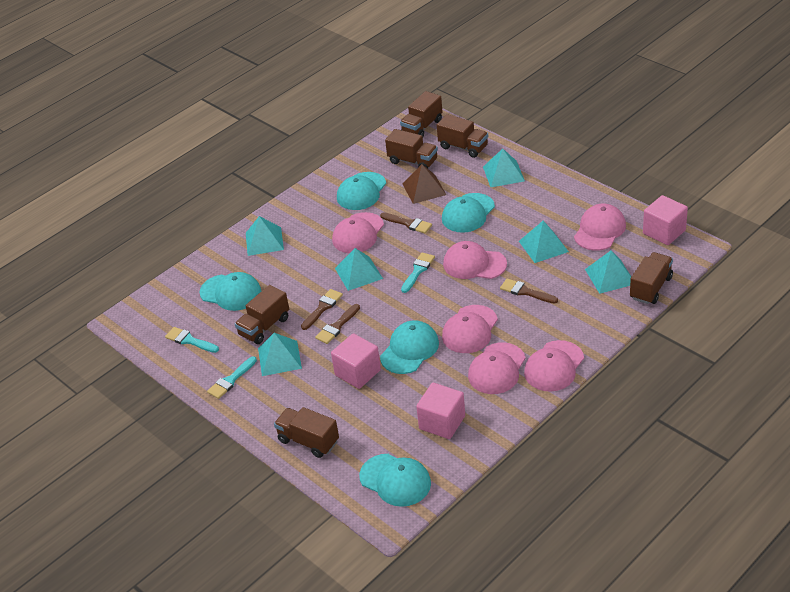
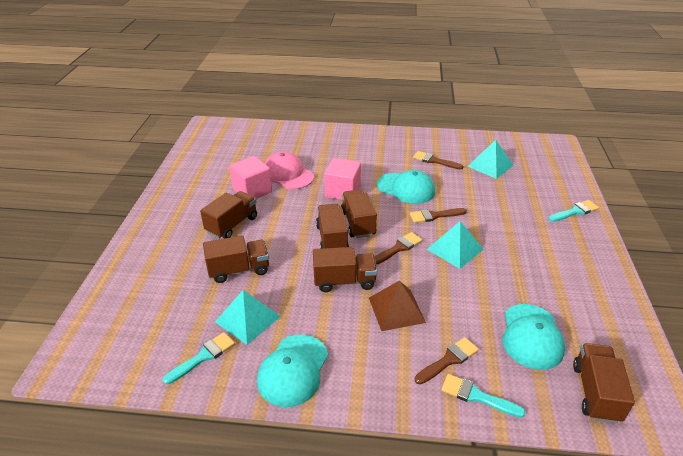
pink cap: 6 -> 1
pink cube: 3 -> 2
turquoise cap: 5 -> 3
turquoise pyramid: 6 -> 3

